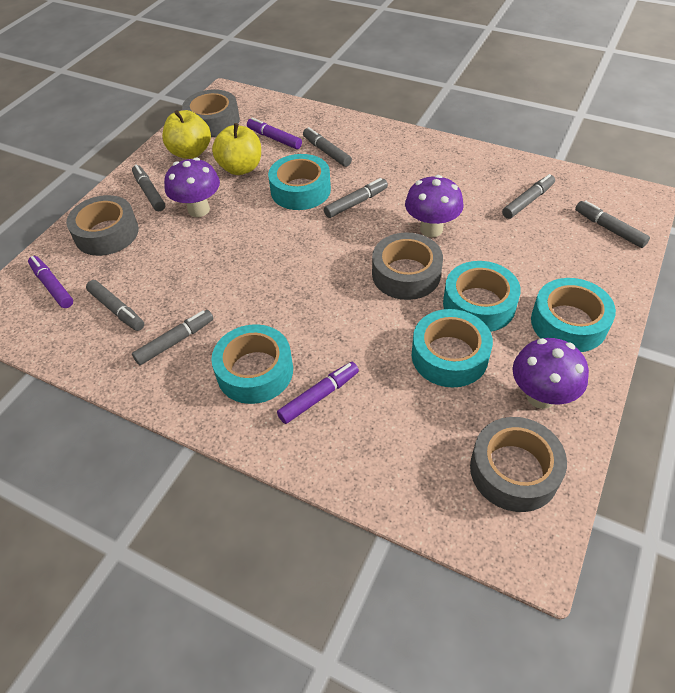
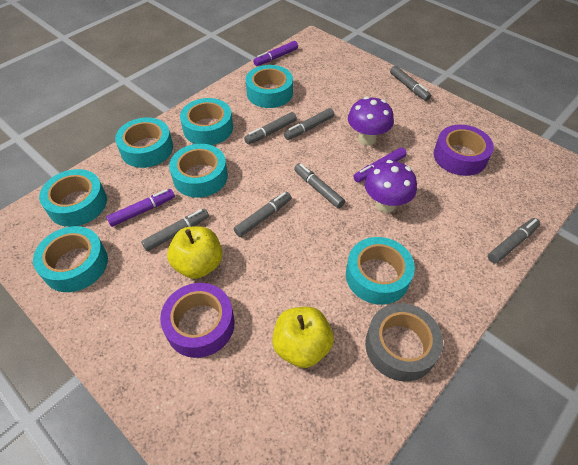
grey tape: 4 -> 1
purple mushroom: 3 -> 2
purple tape: 0 -> 2
turquoise tape: 5 -> 7

